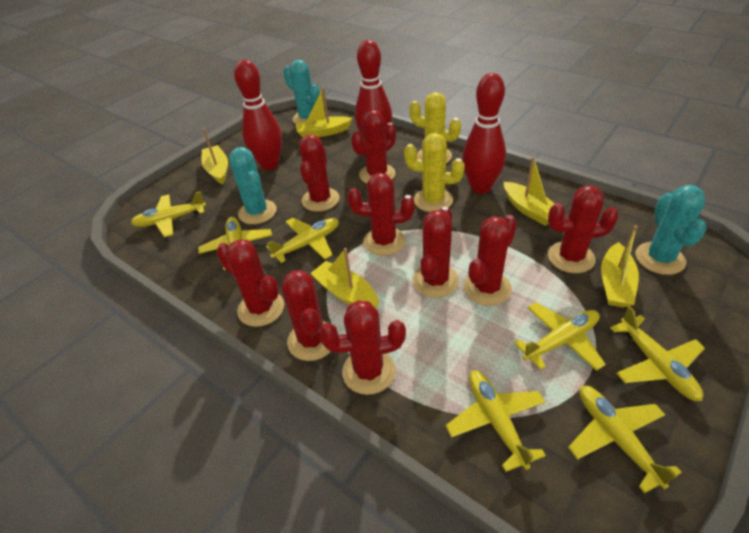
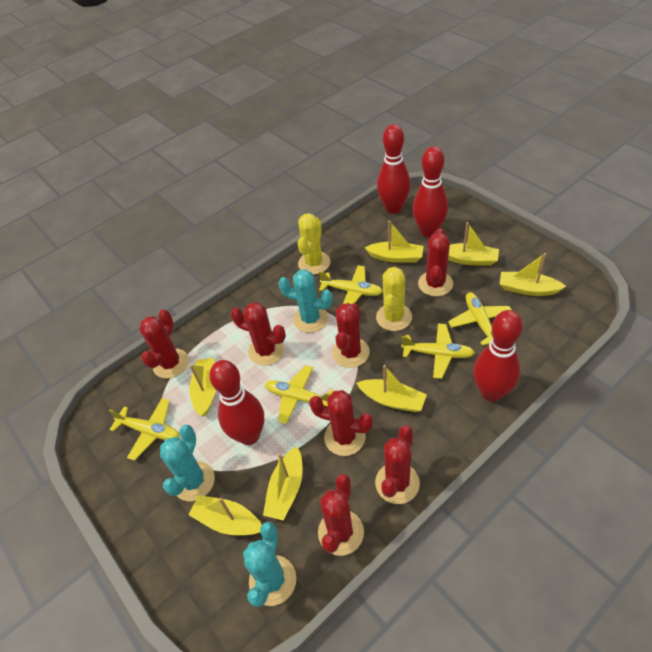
red bowling pin: 3 -> 4
red cactus: 9 -> 7
yellow boat: 5 -> 7
yellow plane: 7 -> 5

